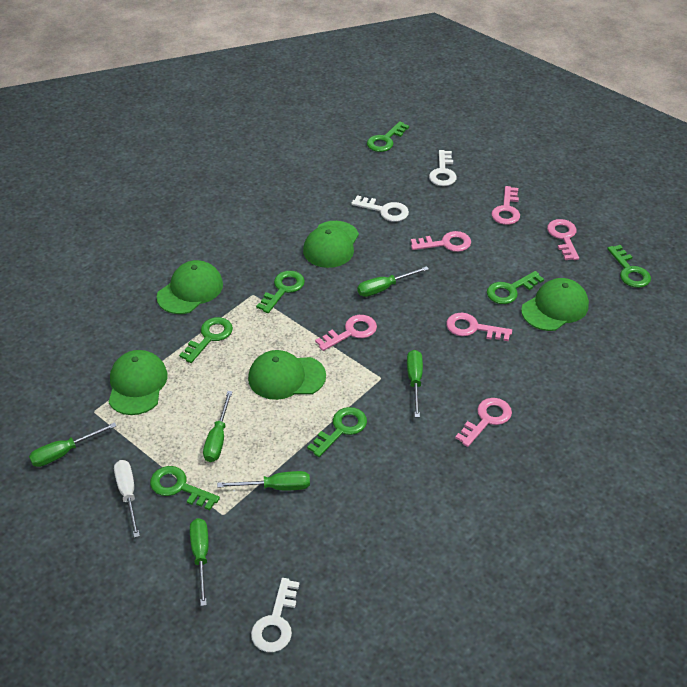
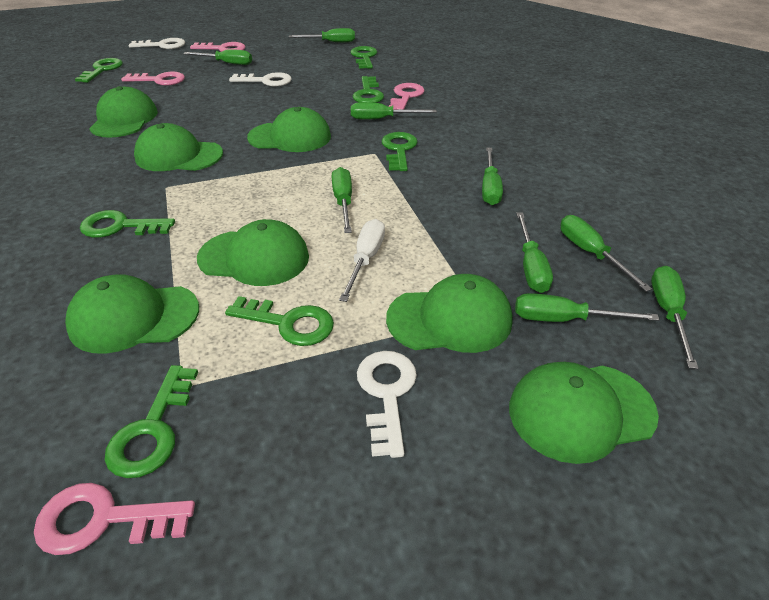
green cap: 5 -> 7
green screwdriver: 6 -> 9
pink key: 6 -> 4

